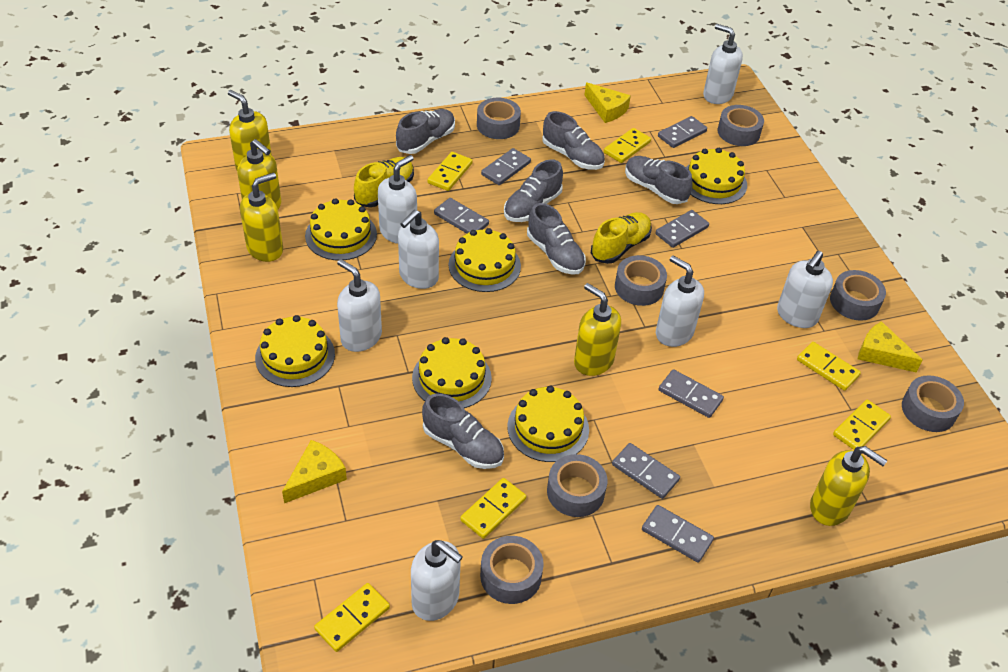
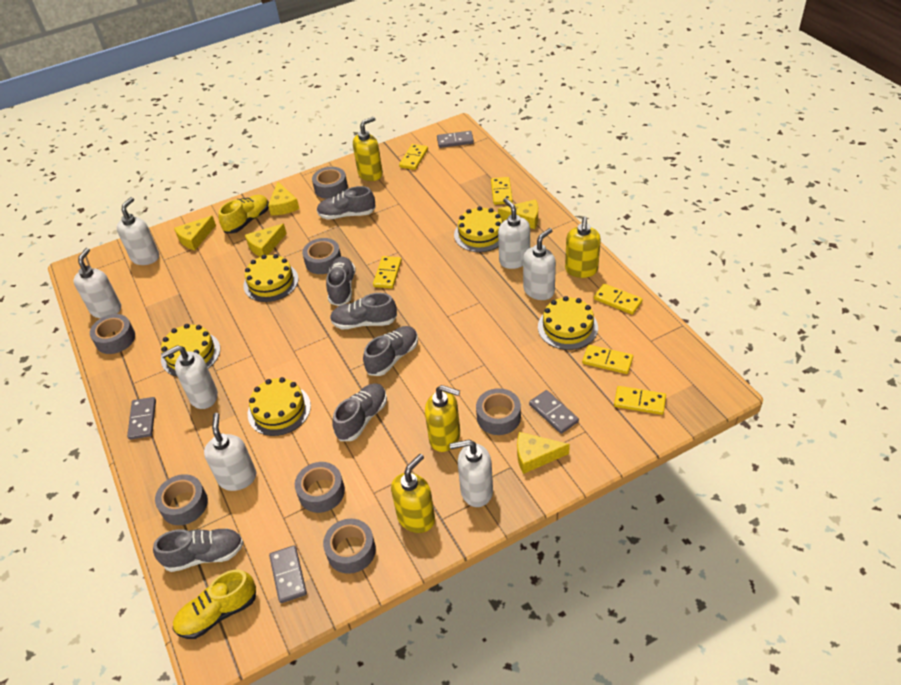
grey domino: 7 -> 4
yellow cake: 6 -> 5
yellow cheese: 3 -> 5
yellow soap dispenser: 5 -> 4

